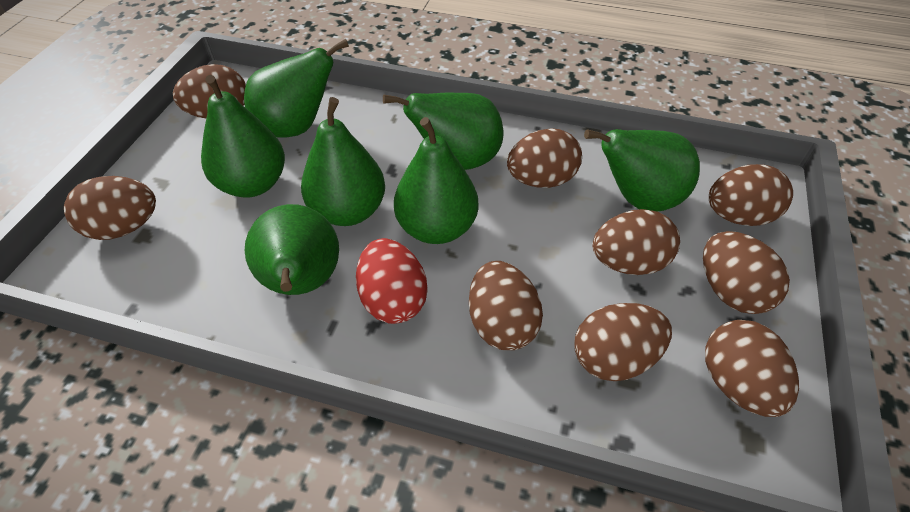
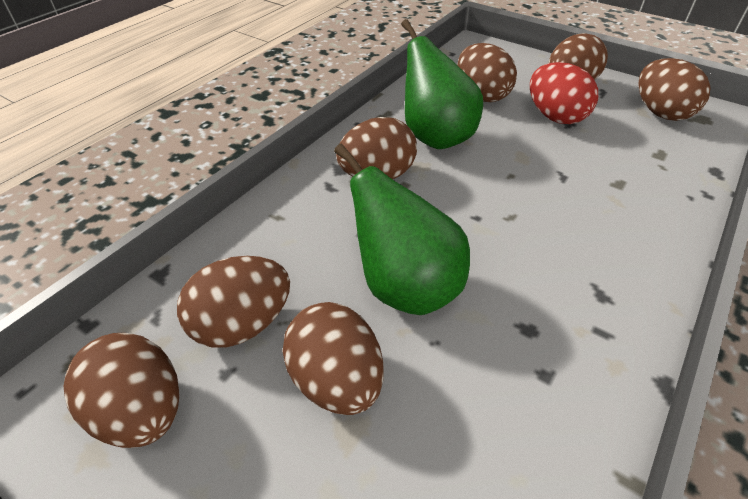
brown egg: 9 -> 7
green pear: 7 -> 2

